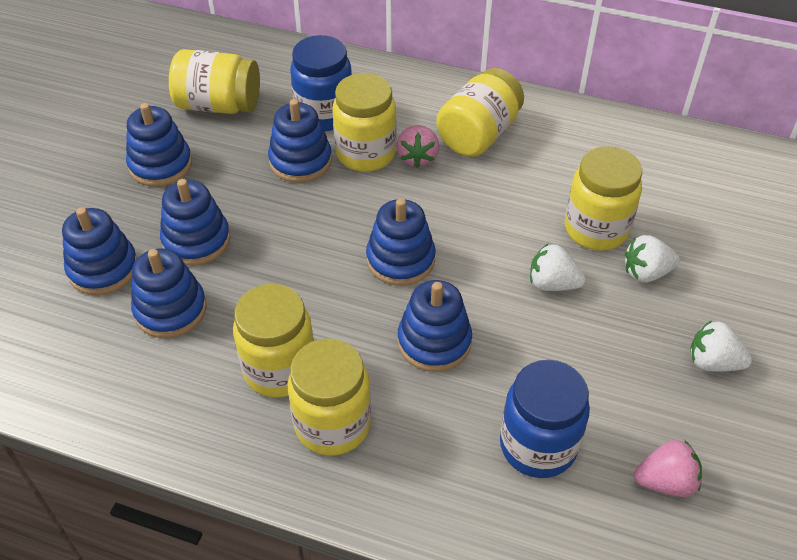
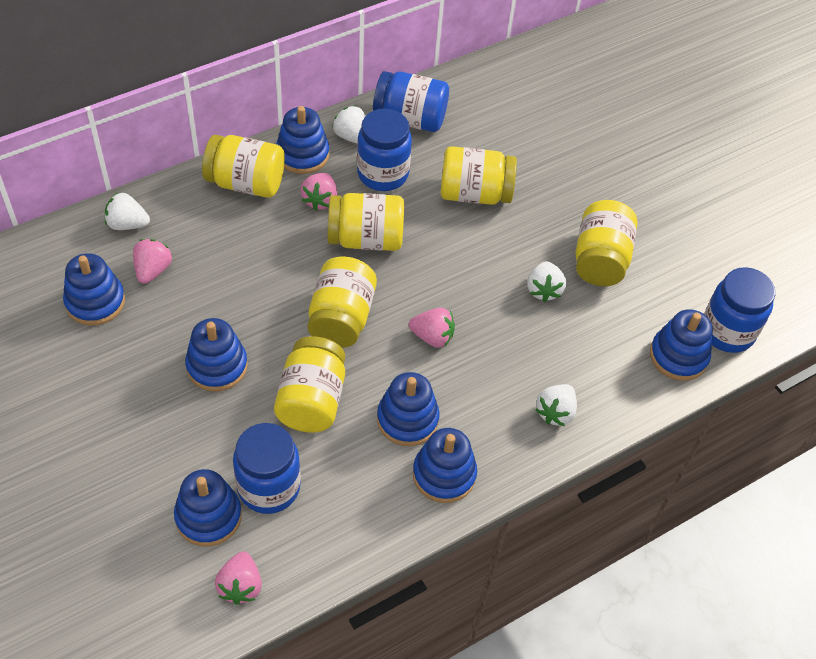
blue jar: 2 -> 4
pink strawberry: 2 -> 4
white strawberry: 3 -> 4

